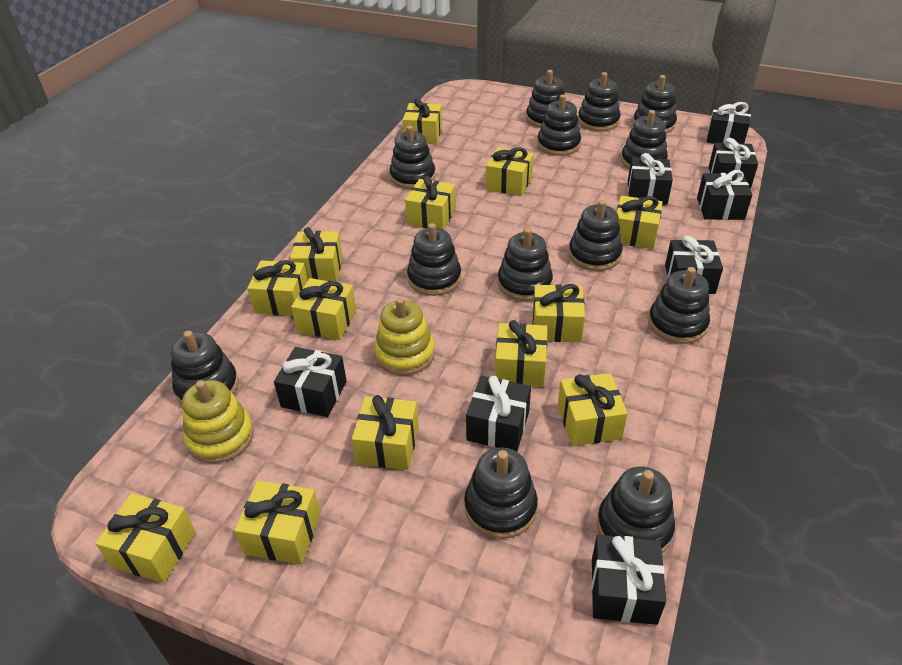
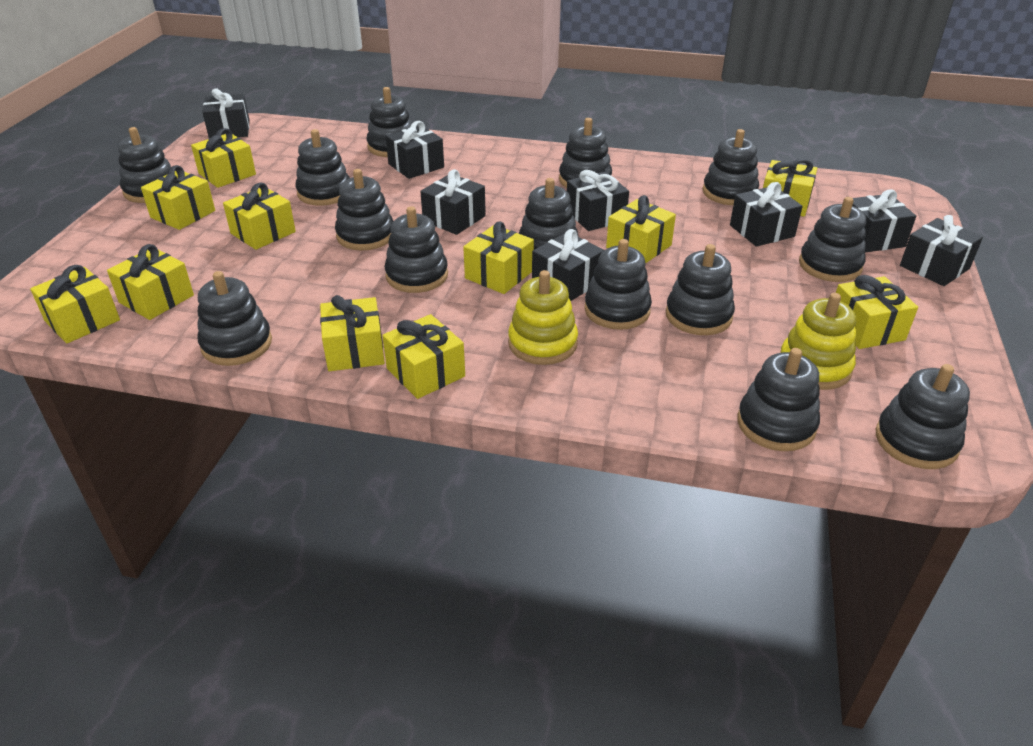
black stacking toy: 13 -> 14
yellow gift: 13 -> 11

